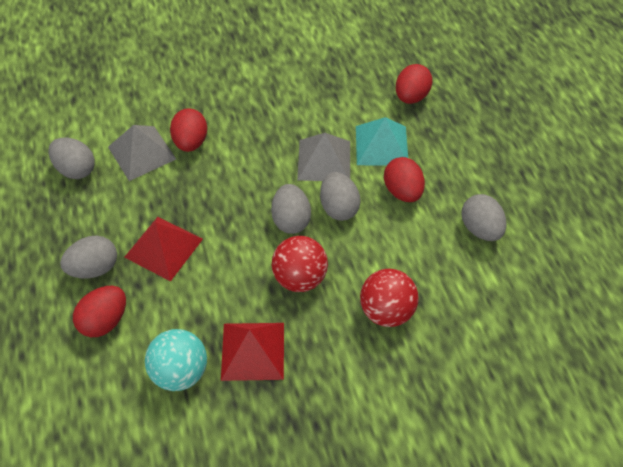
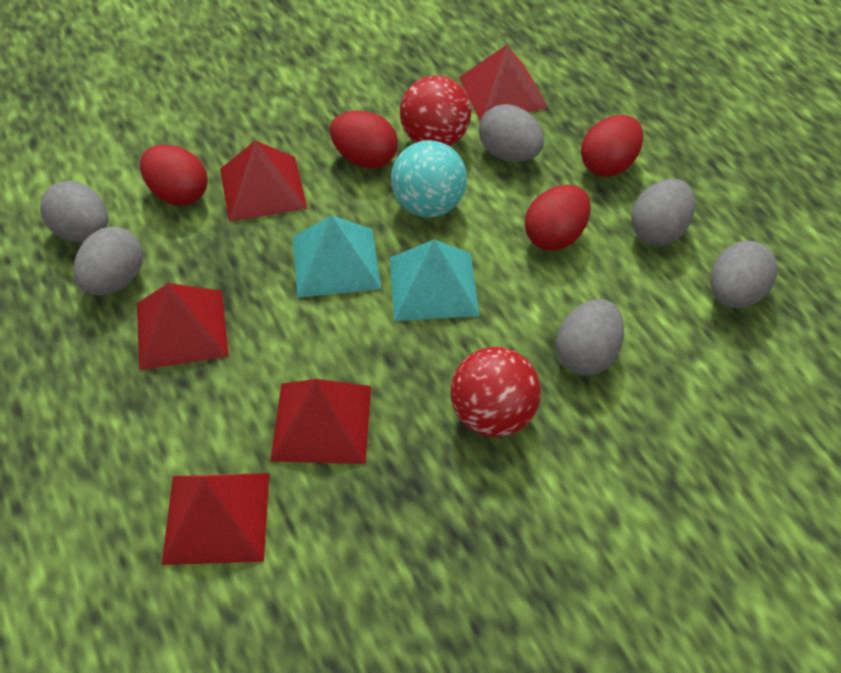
grey egg: 5 -> 6
grey pyramid: 2 -> 0
red pyramid: 2 -> 5
turquoise pyramid: 1 -> 2

